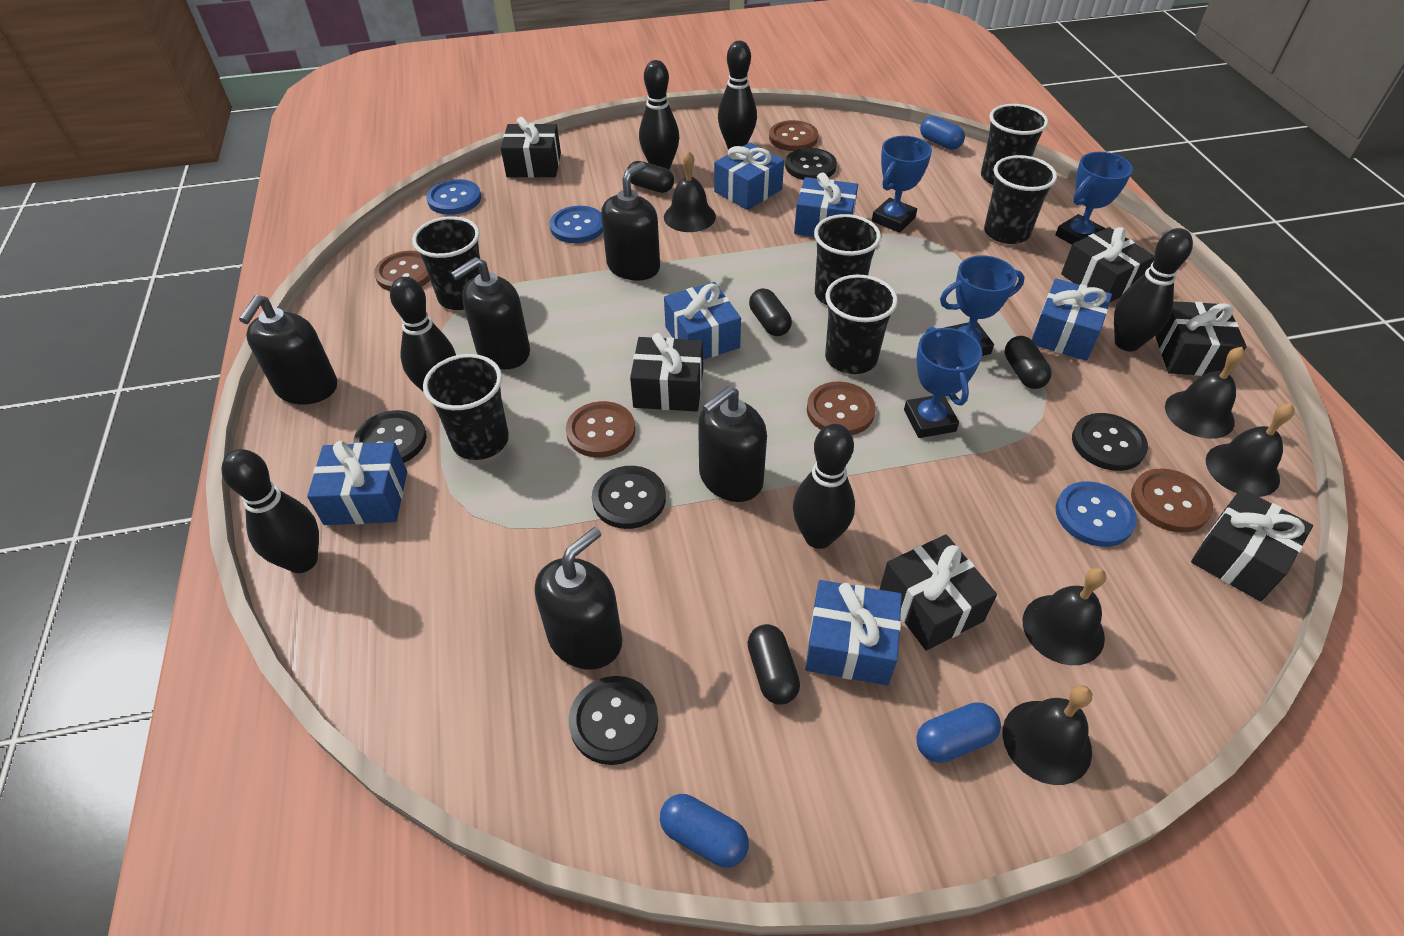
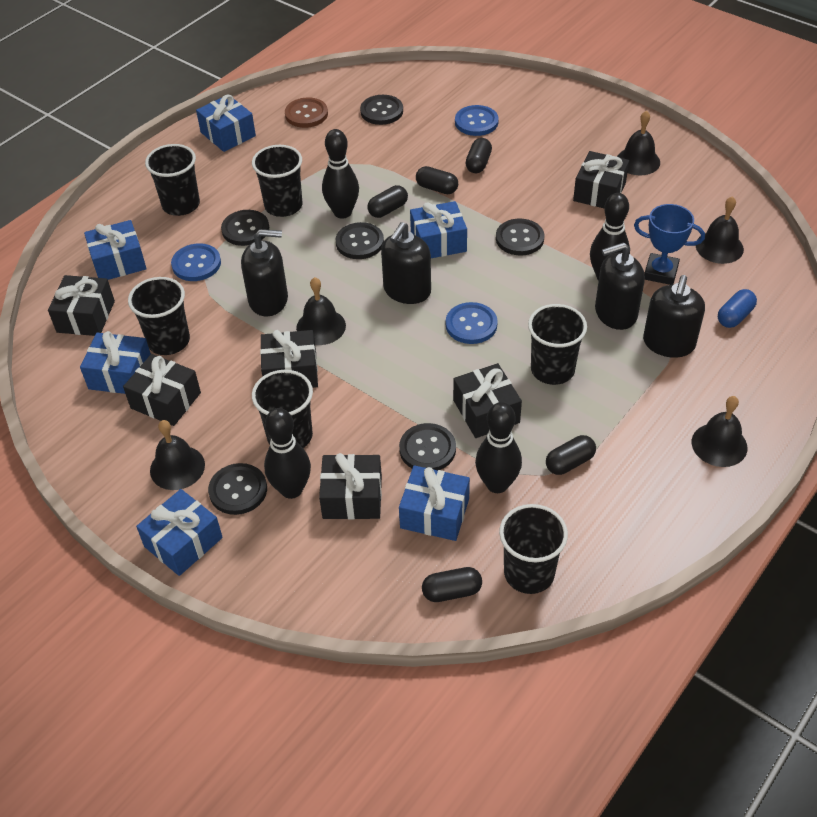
black bowling pin: 6 -> 4
black button: 5 -> 6
black capsule: 4 -> 5
black soap dispenser: 5 -> 4
blue capsule: 3 -> 1
blue trophy: 4 -> 1
brown button: 5 -> 1

